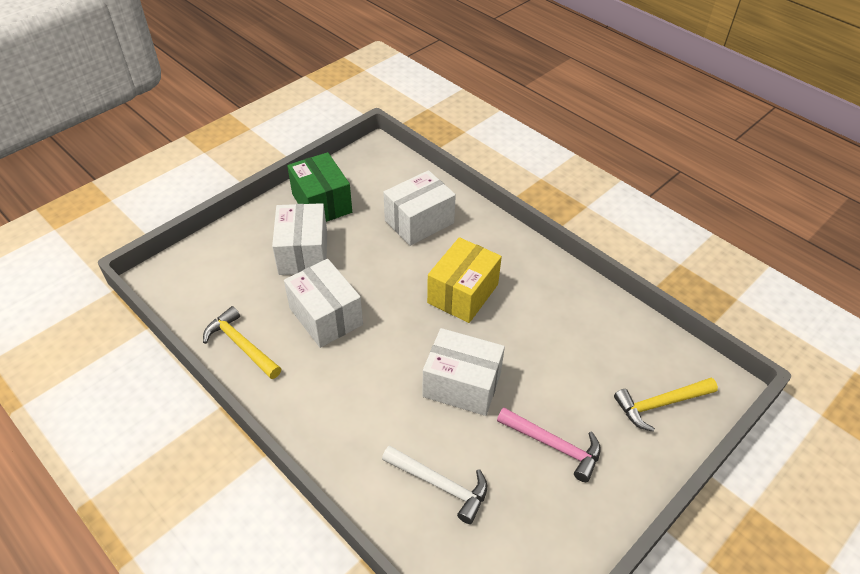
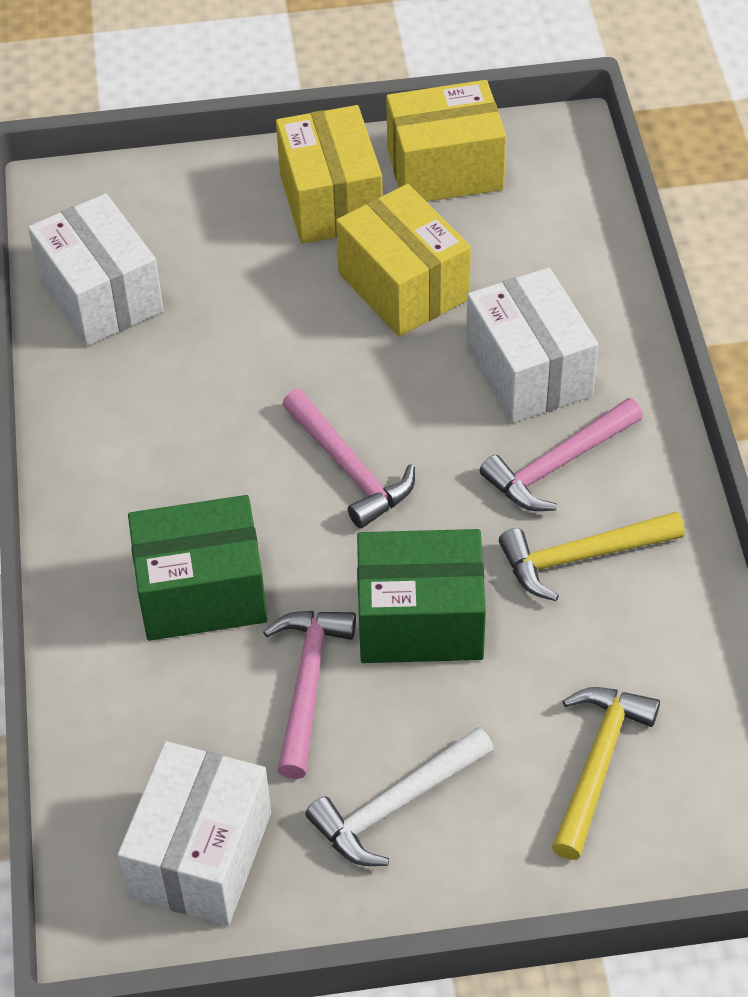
green box: 1 -> 2
pink hammer: 1 -> 3
white box: 4 -> 3
yellow box: 1 -> 3

